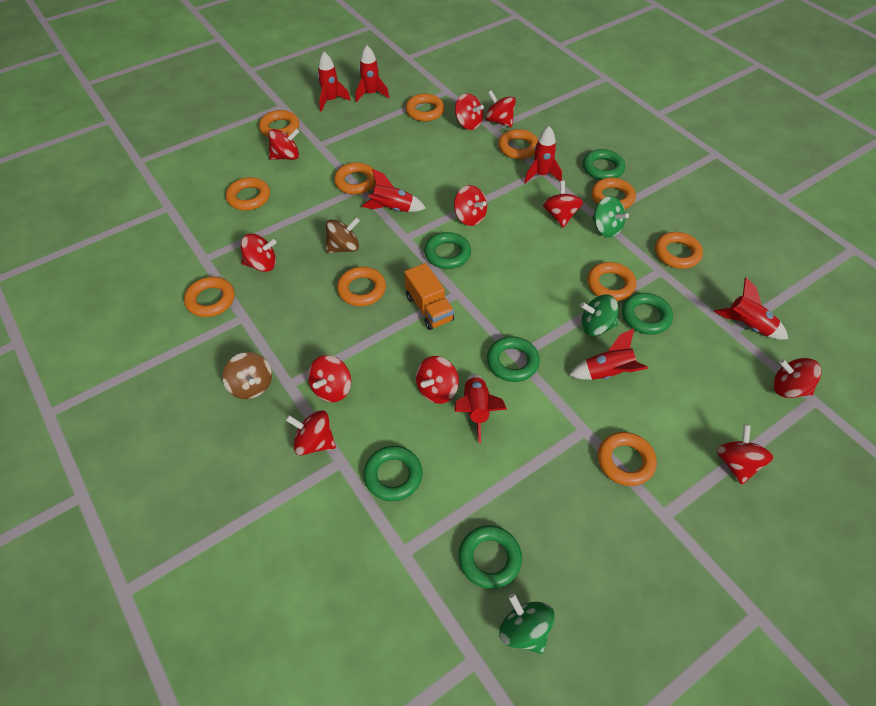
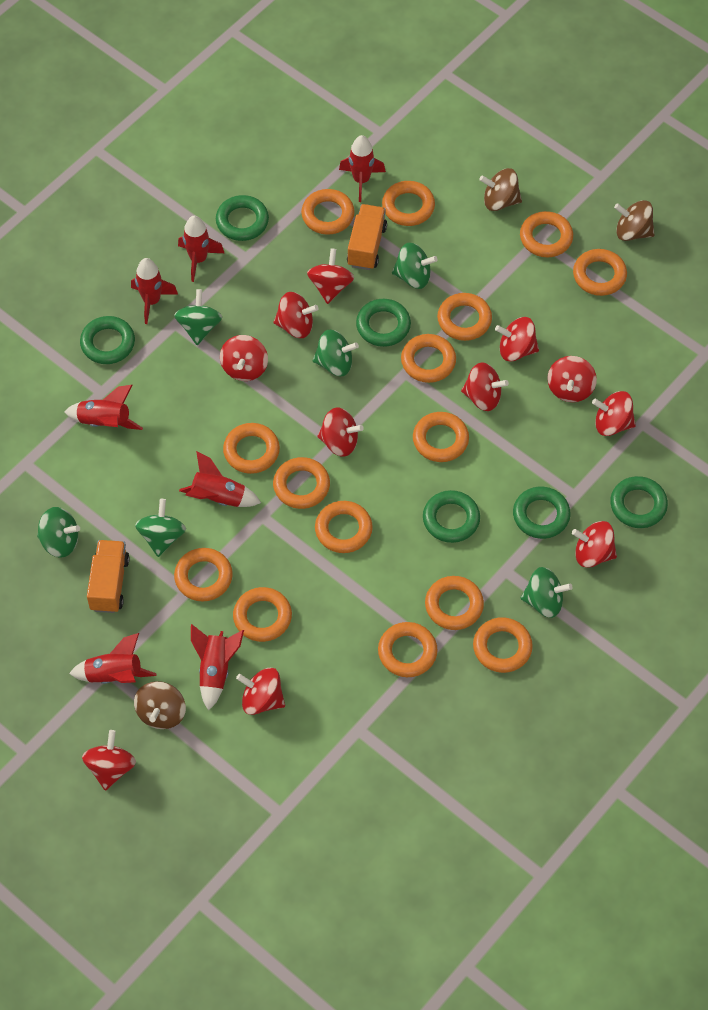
brown spinning top: 2 -> 3
green spinning top: 3 -> 6
orange ring: 11 -> 15
orange truck: 1 -> 2

